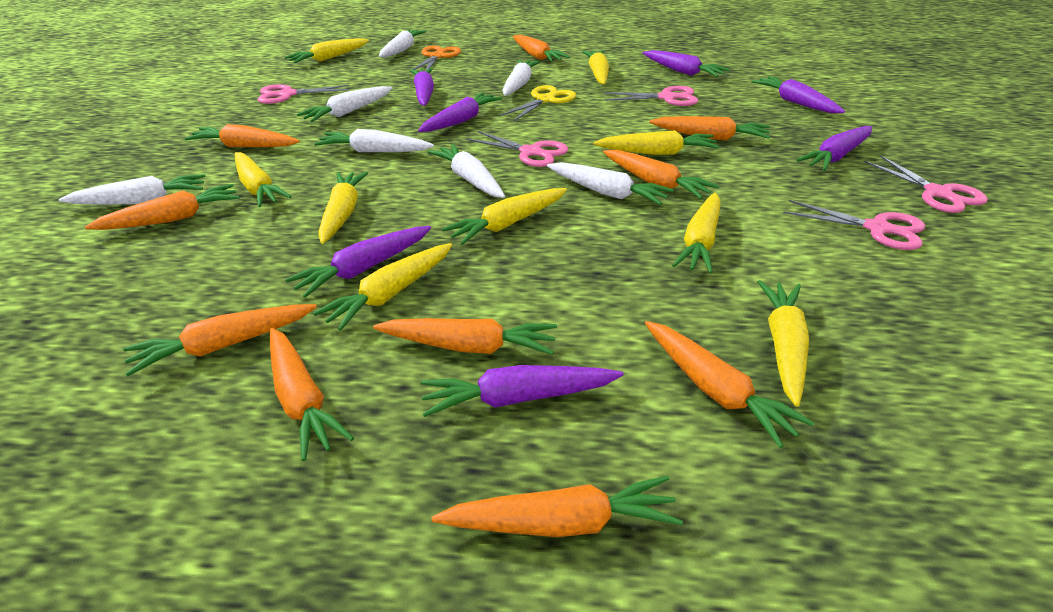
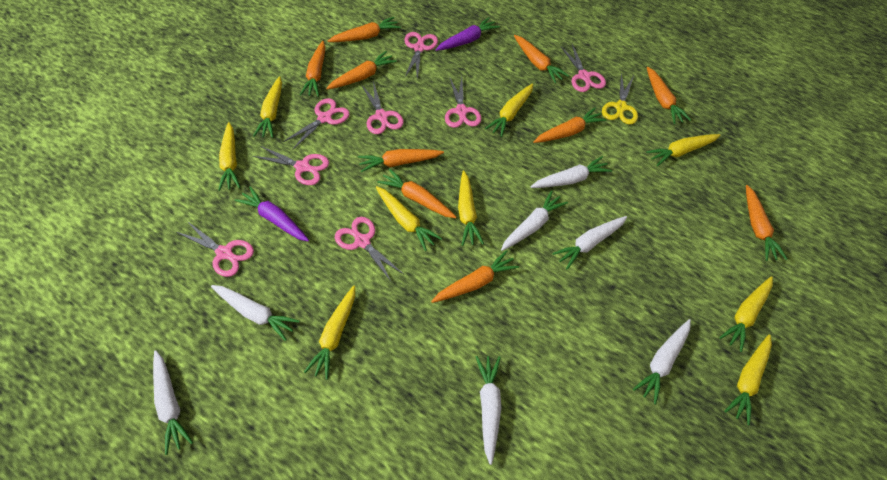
orange scissors: 1 -> 0
pink scissors: 5 -> 8
purple carrot: 7 -> 2

